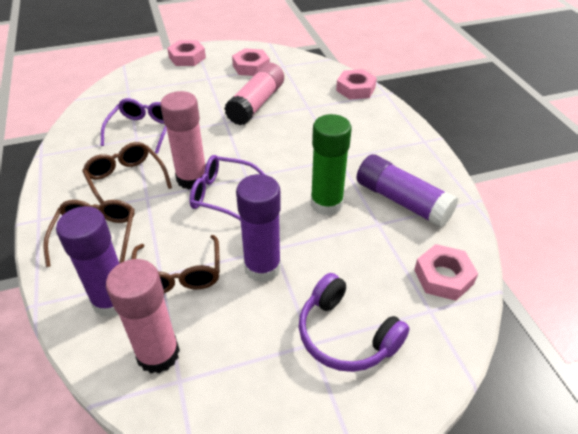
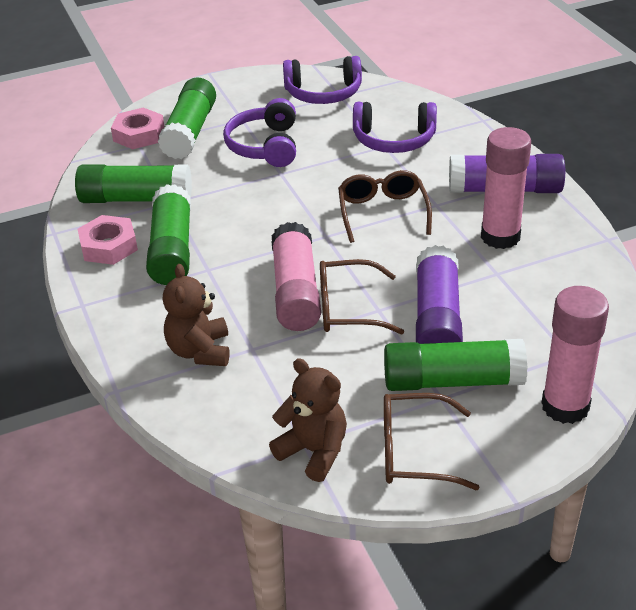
brown teddy bear: 0 -> 2
green glue stick: 1 -> 4
pink nut: 4 -> 2
purple glasses: 2 -> 0
purple glue stick: 3 -> 2
purple headphones: 1 -> 3

